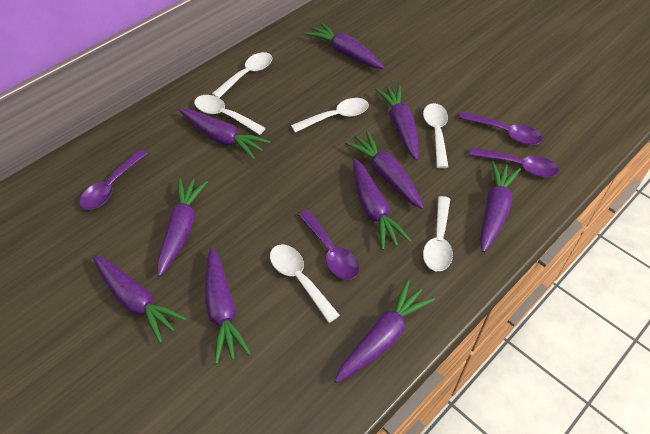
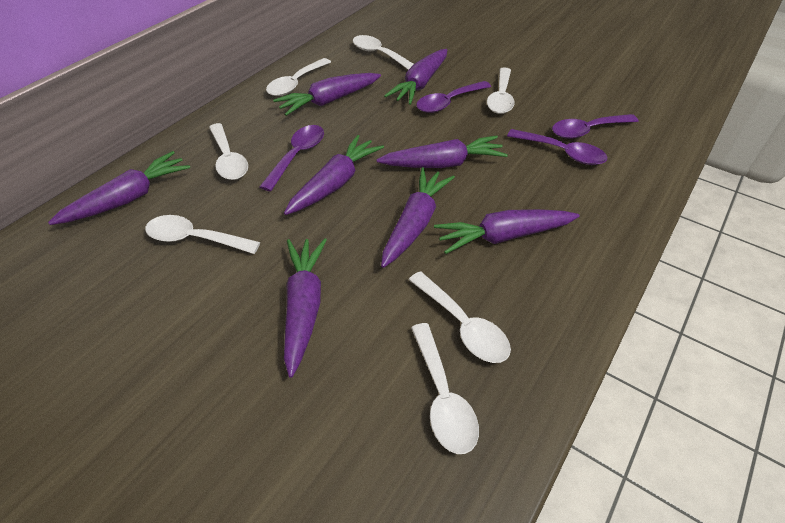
purple carrot: 10 -> 8
white spoon: 6 -> 7

